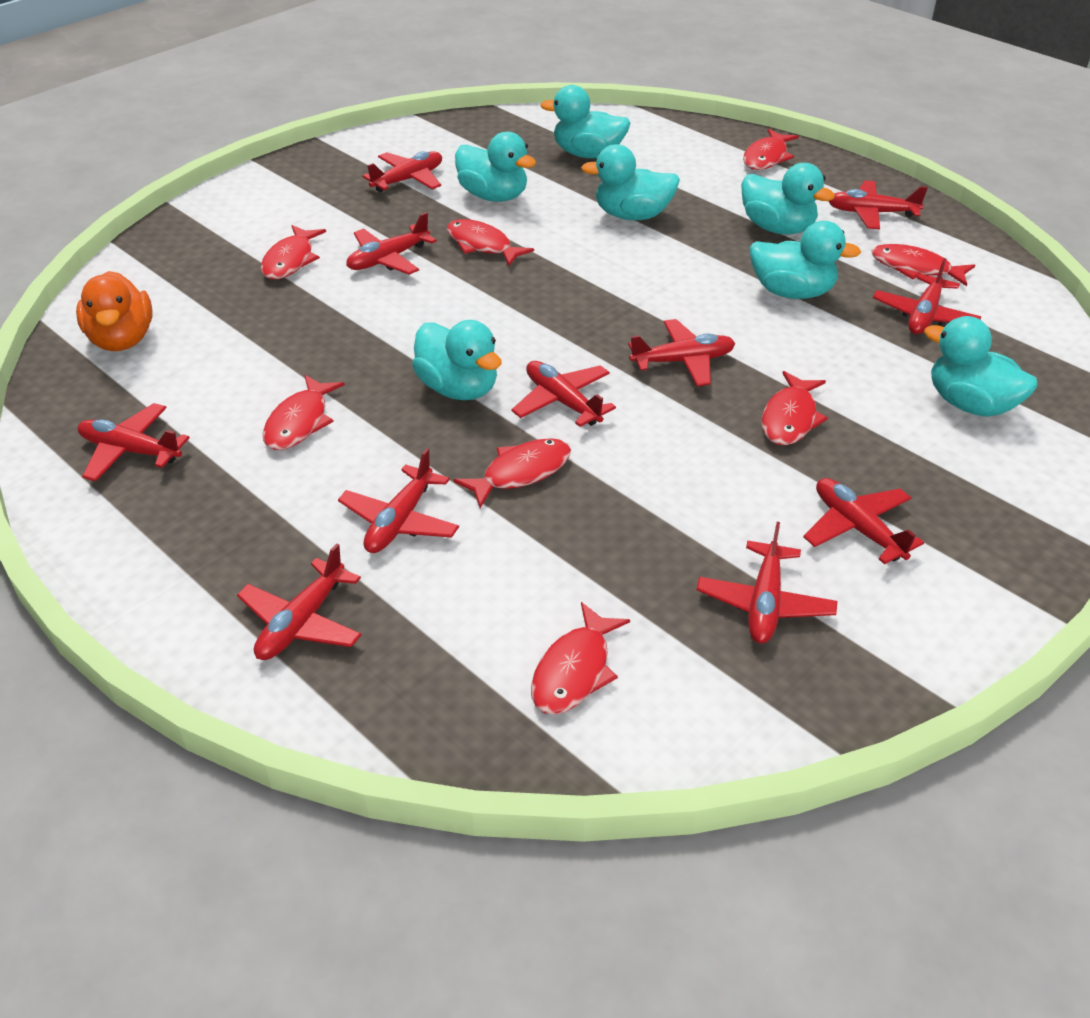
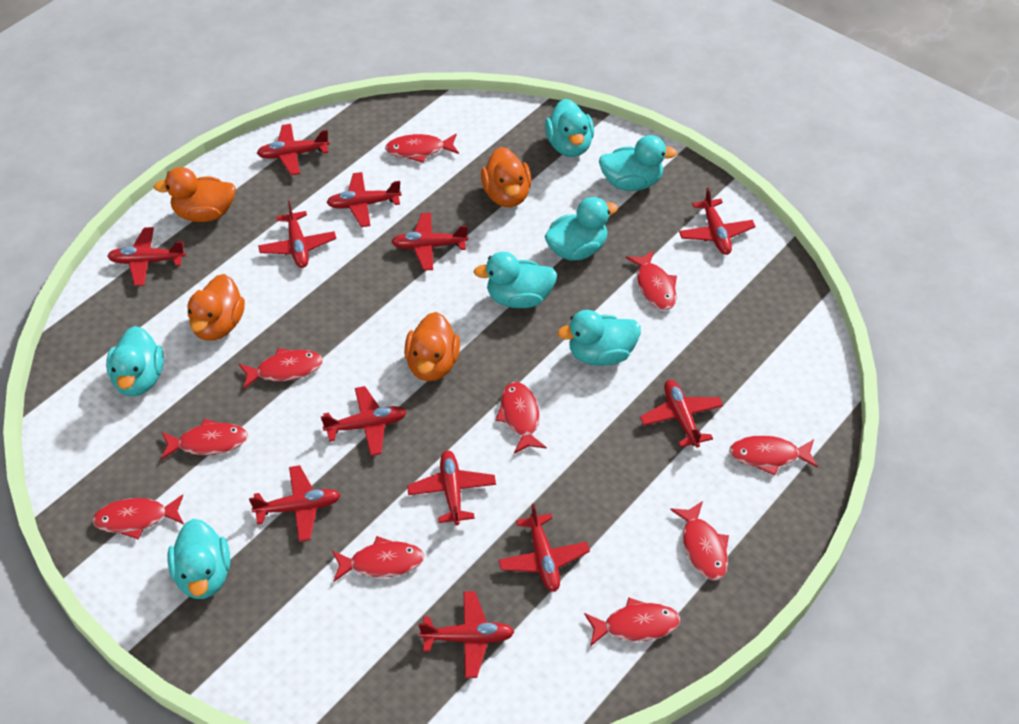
orange duck: 1 -> 4
red fish: 8 -> 10
red plane: 11 -> 12

